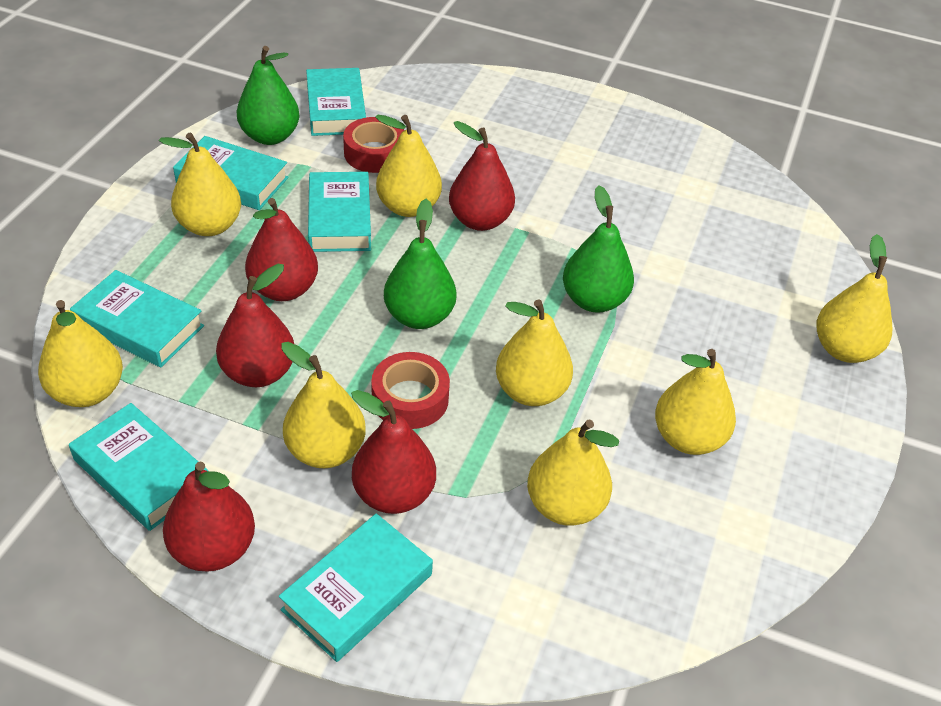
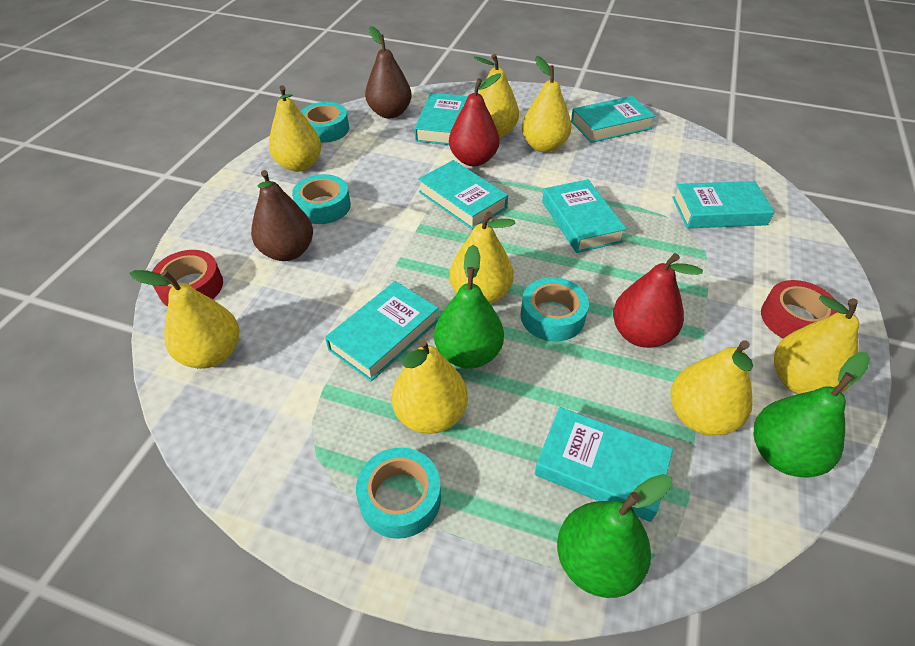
brown pear: 0 -> 2
red pear: 5 -> 2
turquoise book: 6 -> 7
turquoise tape: 0 -> 4

